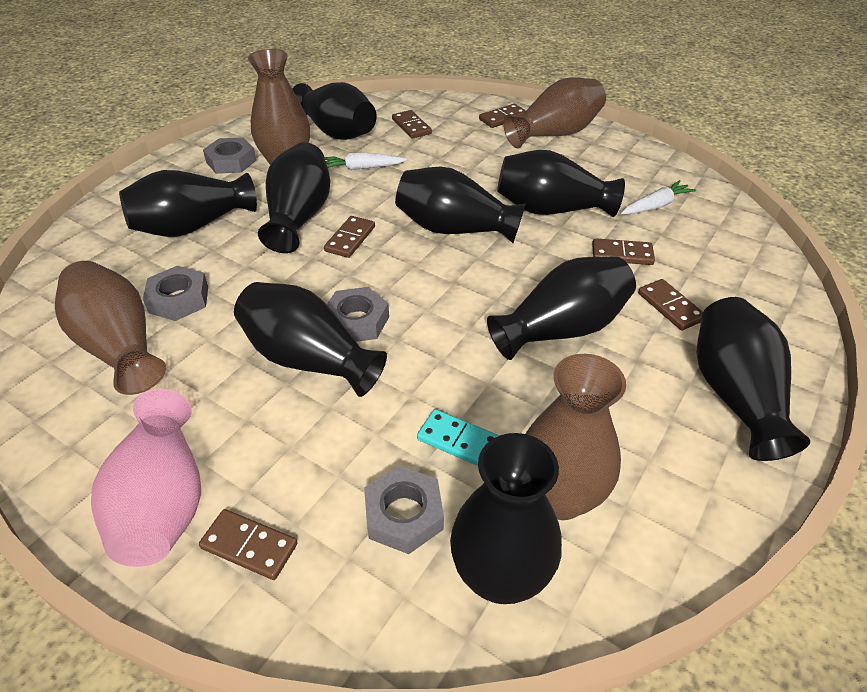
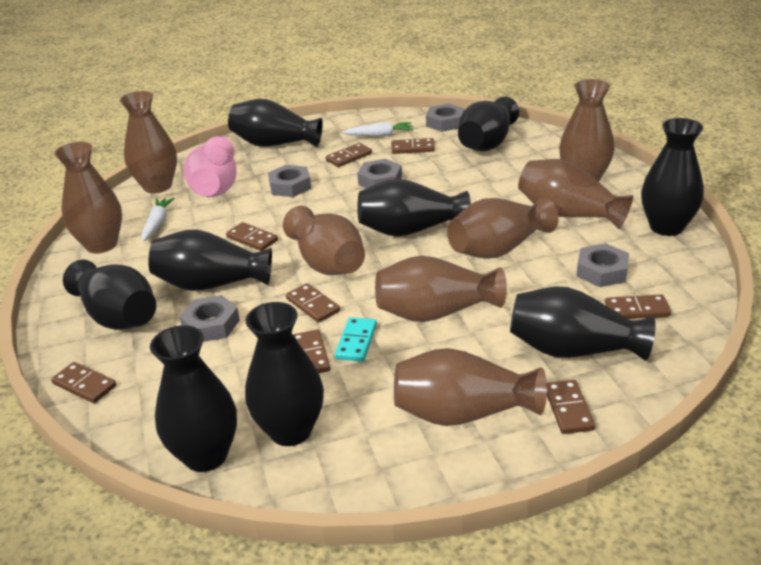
brown domino: 6 -> 8
brown vase: 4 -> 8
grey nut: 4 -> 5

